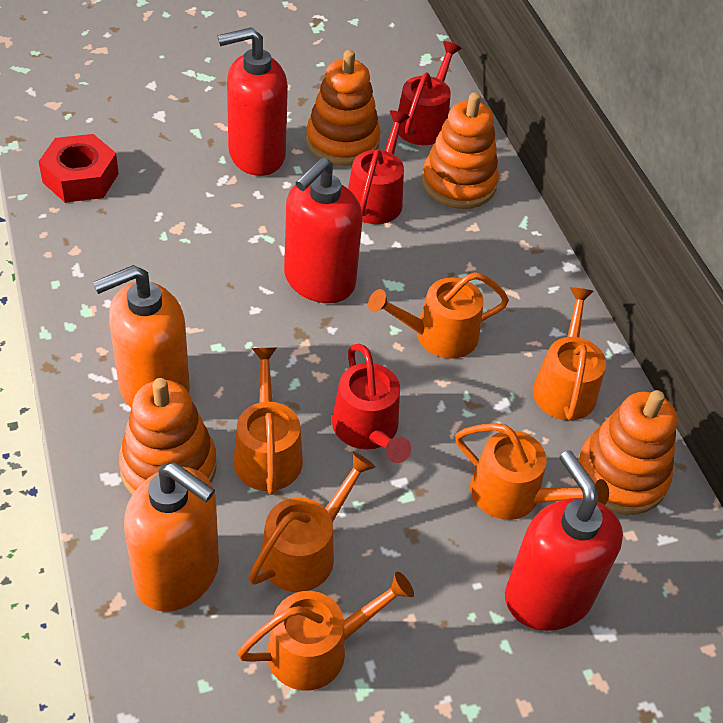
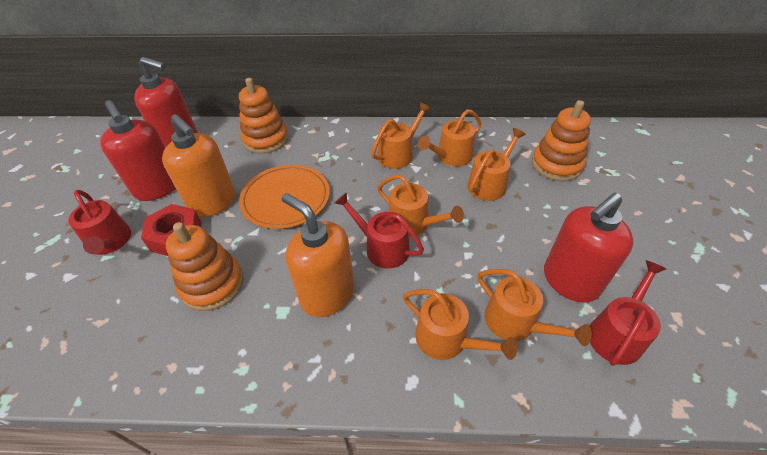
orange plate: 0 -> 1
orange stacking toy: 4 -> 3

